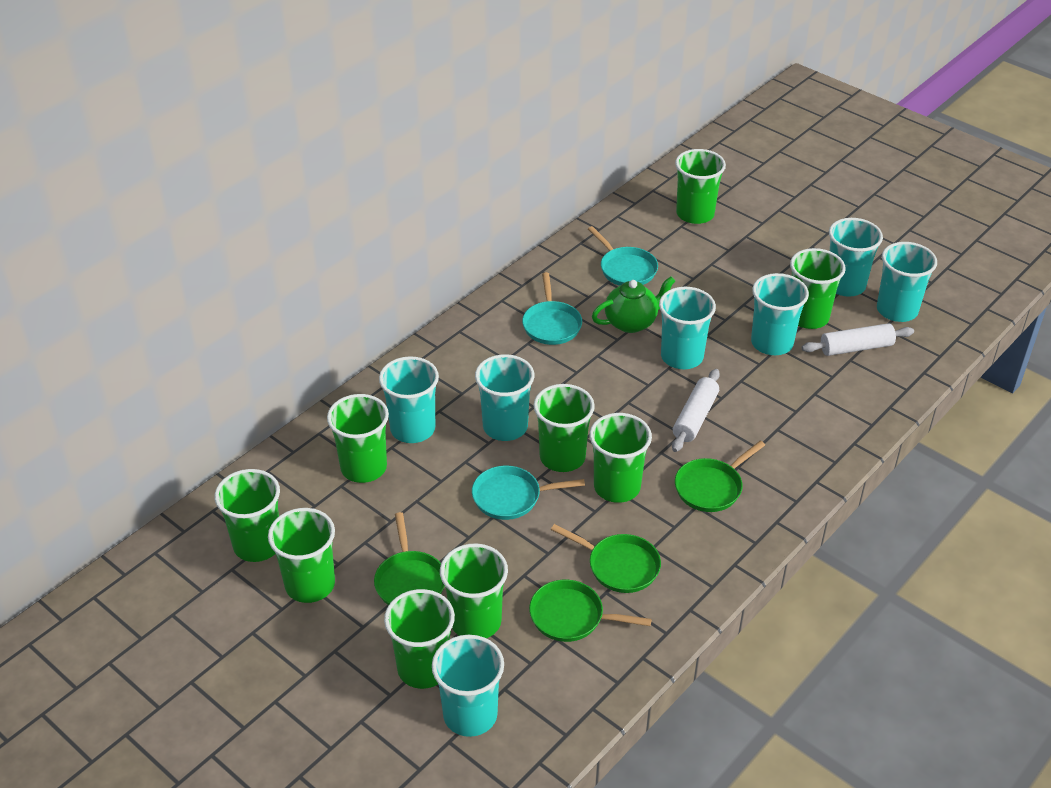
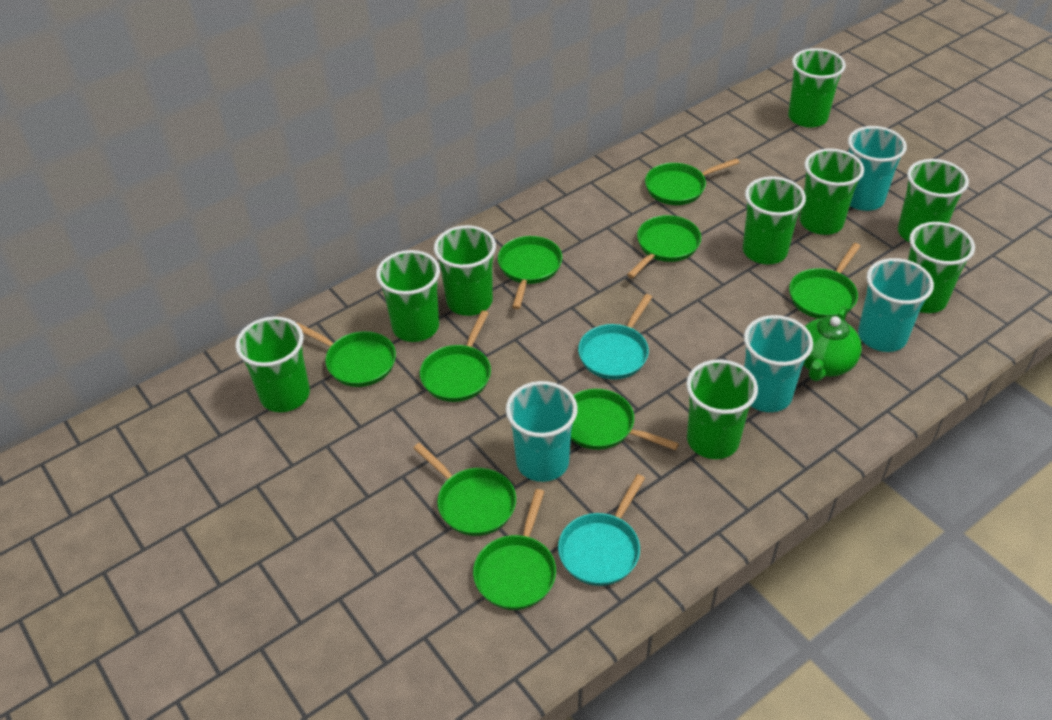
green pan: 4 -> 9
turquoise cup: 7 -> 4
turquoise pan: 3 -> 2
white rolling pin: 2 -> 0

